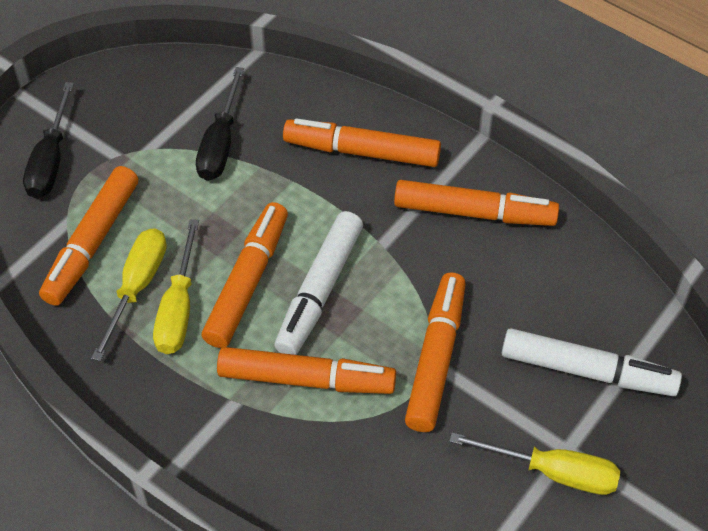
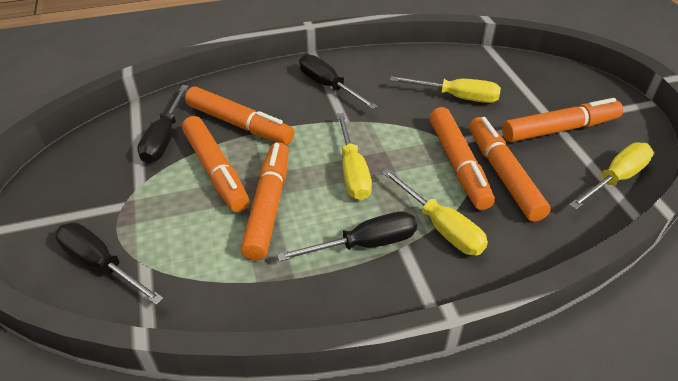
black screwdriver: 2 -> 4
white marker: 2 -> 0
yellow screwdriver: 3 -> 4

